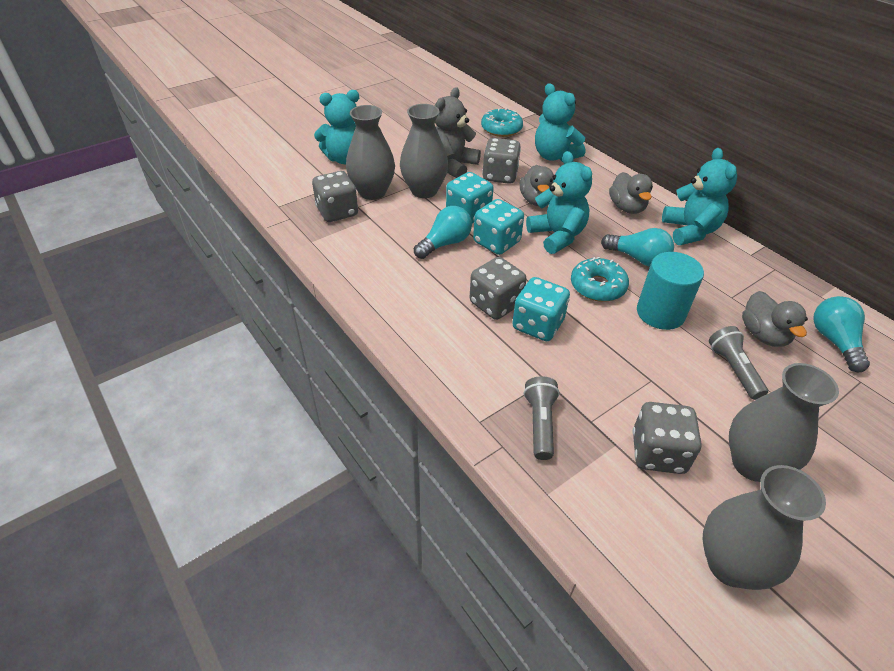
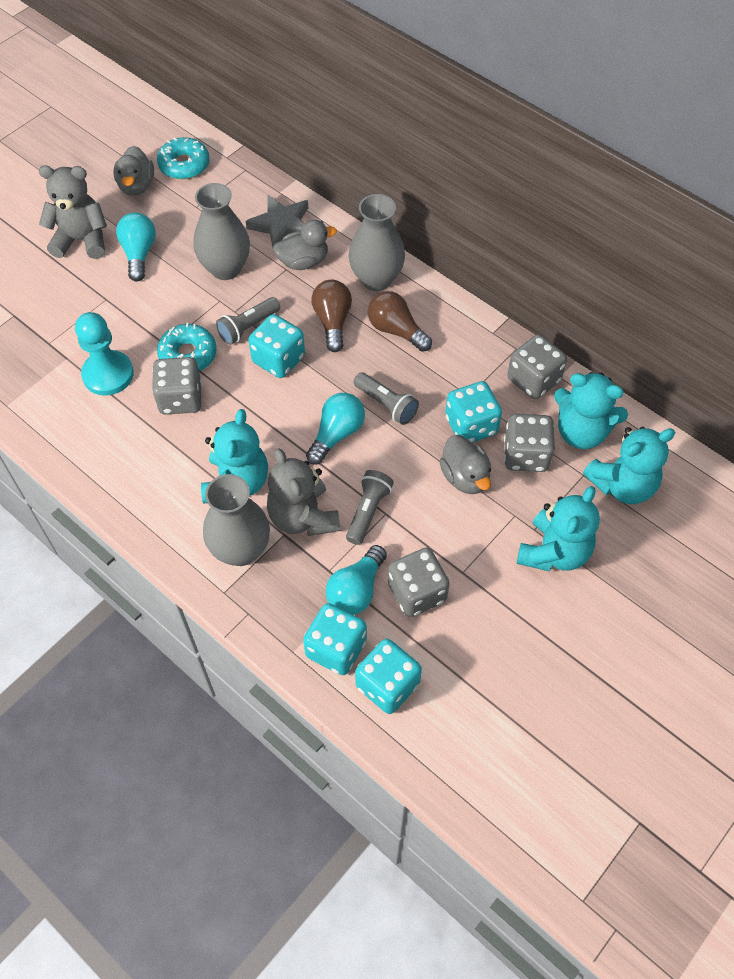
brown light bulb: 0 -> 2
grey flashlight: 2 -> 3
grey star: 0 -> 1
grey teddy bear: 1 -> 2
grey vase: 4 -> 3
turquoise cylinder: 1 -> 0
turquoise dice: 3 -> 4
turquoise pawn: 0 -> 1

